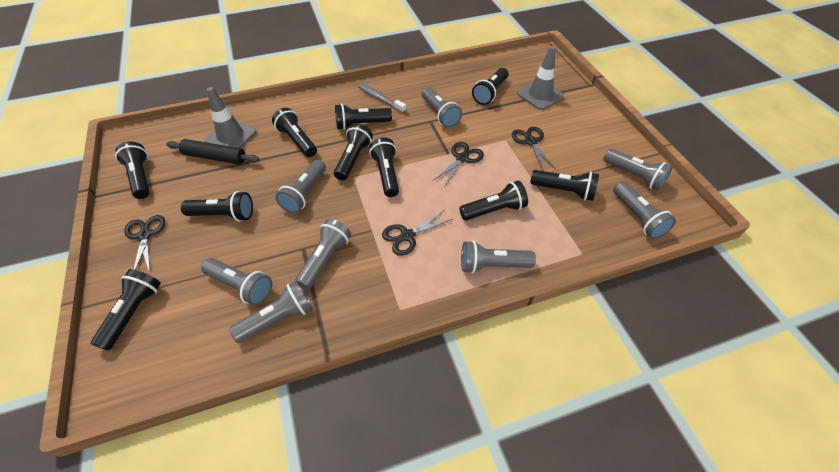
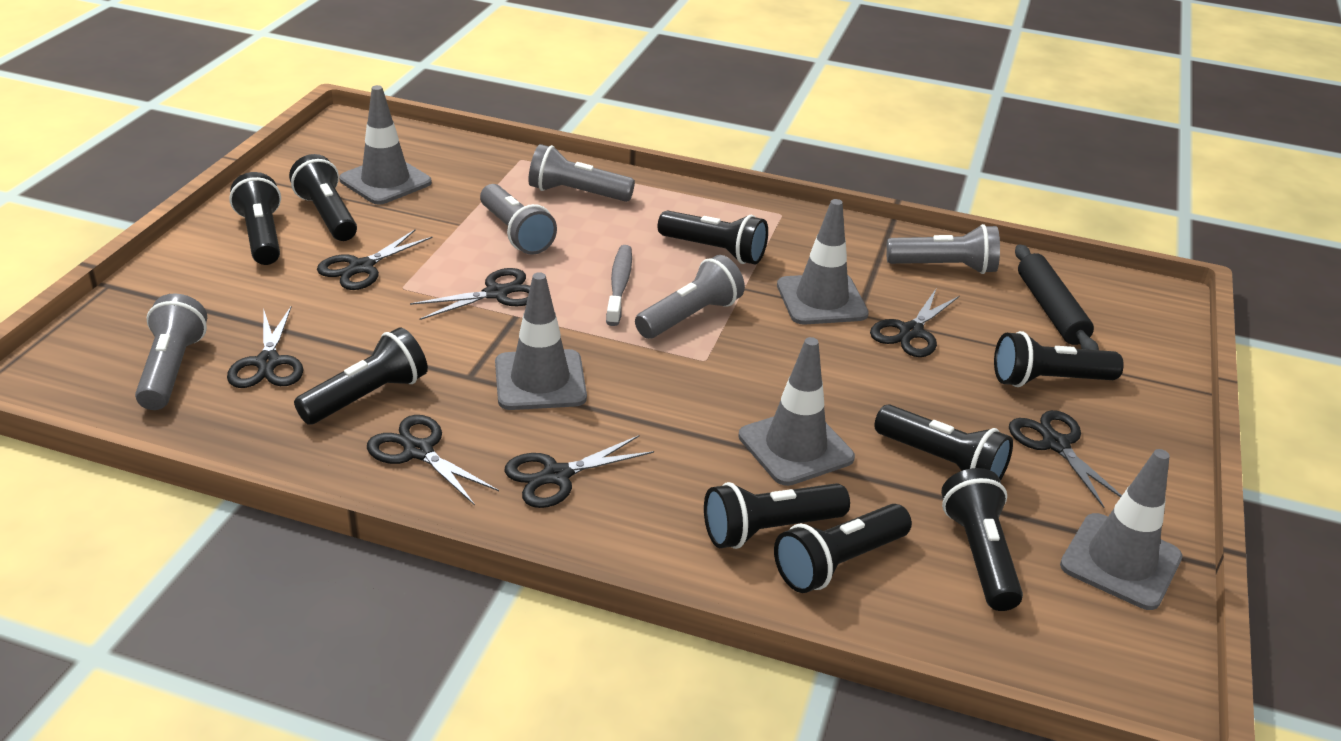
black flashlight: 10 -> 9
black scissors: 4 -> 7
grey flashlight: 8 -> 5
grey traffic cone: 2 -> 5

